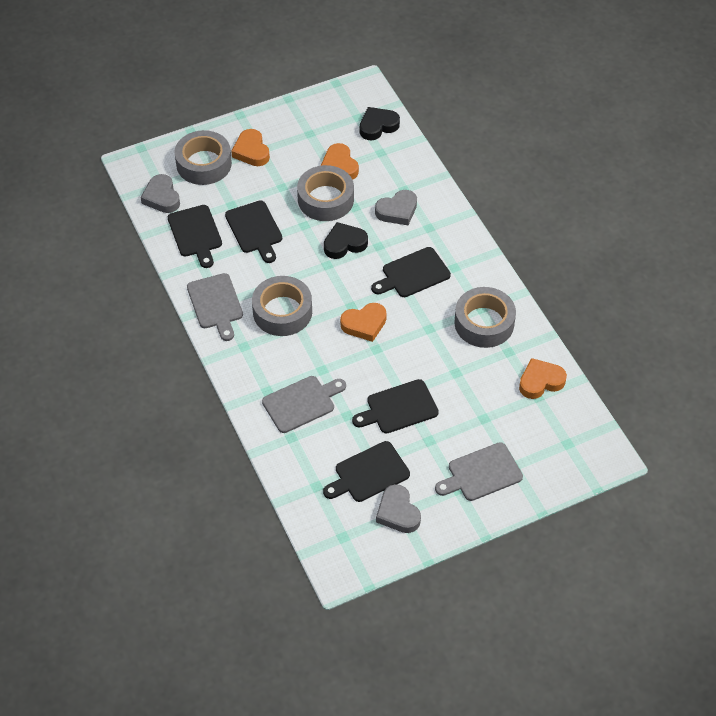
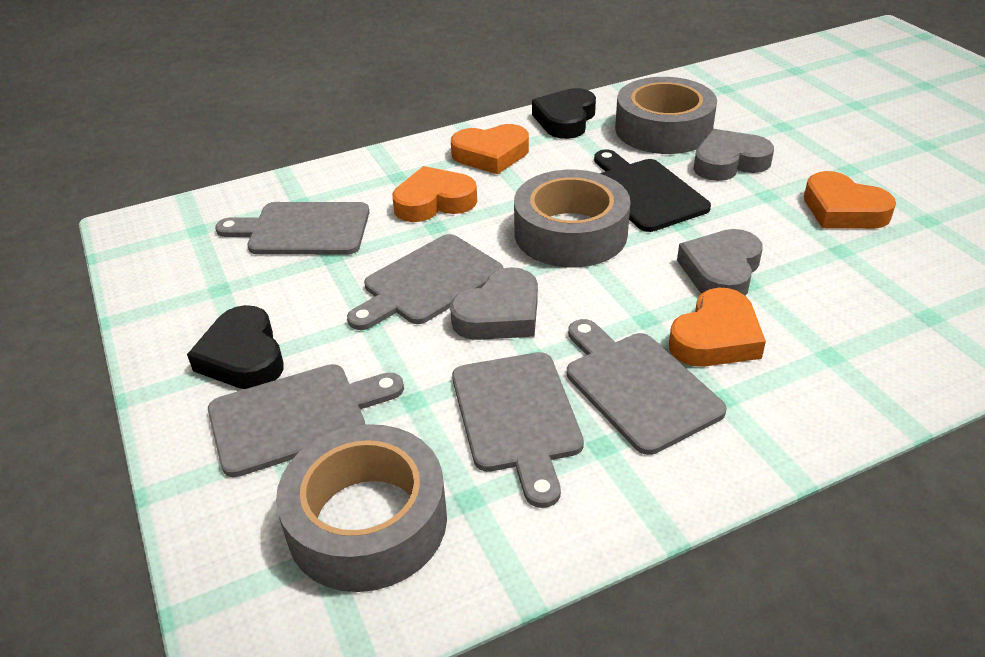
black cutting board: 5 -> 1
grey cutting board: 3 -> 5
grey tape: 4 -> 3

